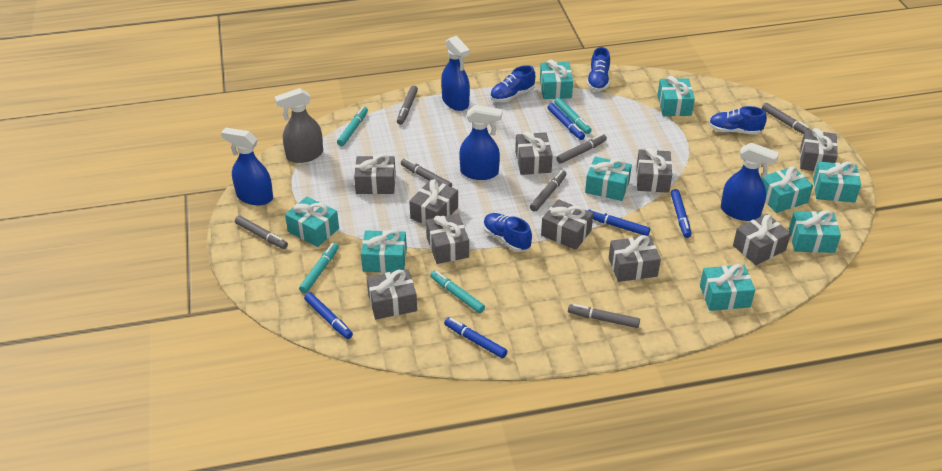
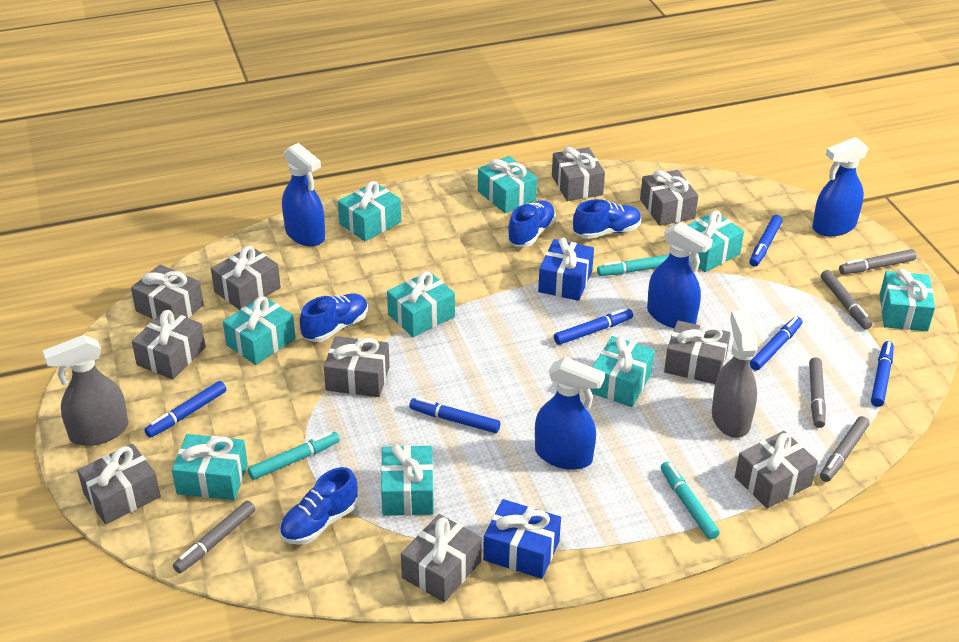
blue gift: 0 -> 2
blue marker: 5 -> 6
grey marker: 7 -> 5
grey spray bottle: 1 -> 2
turquoise marker: 4 -> 3

